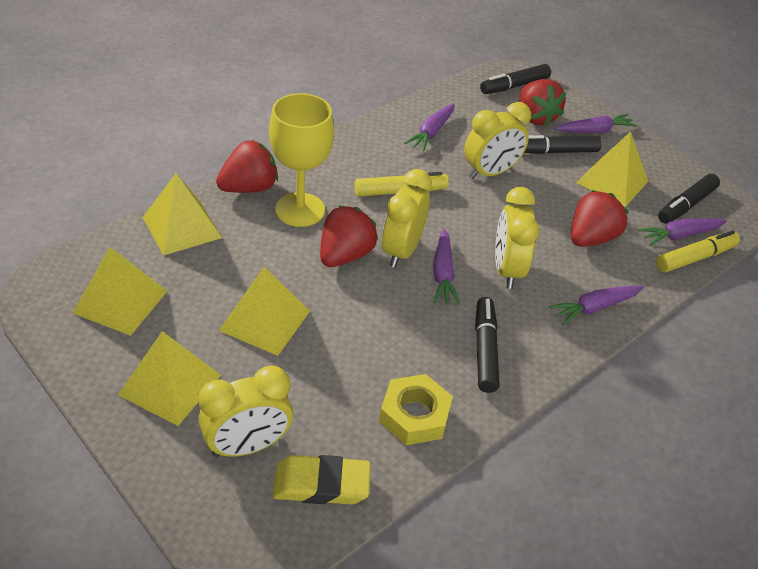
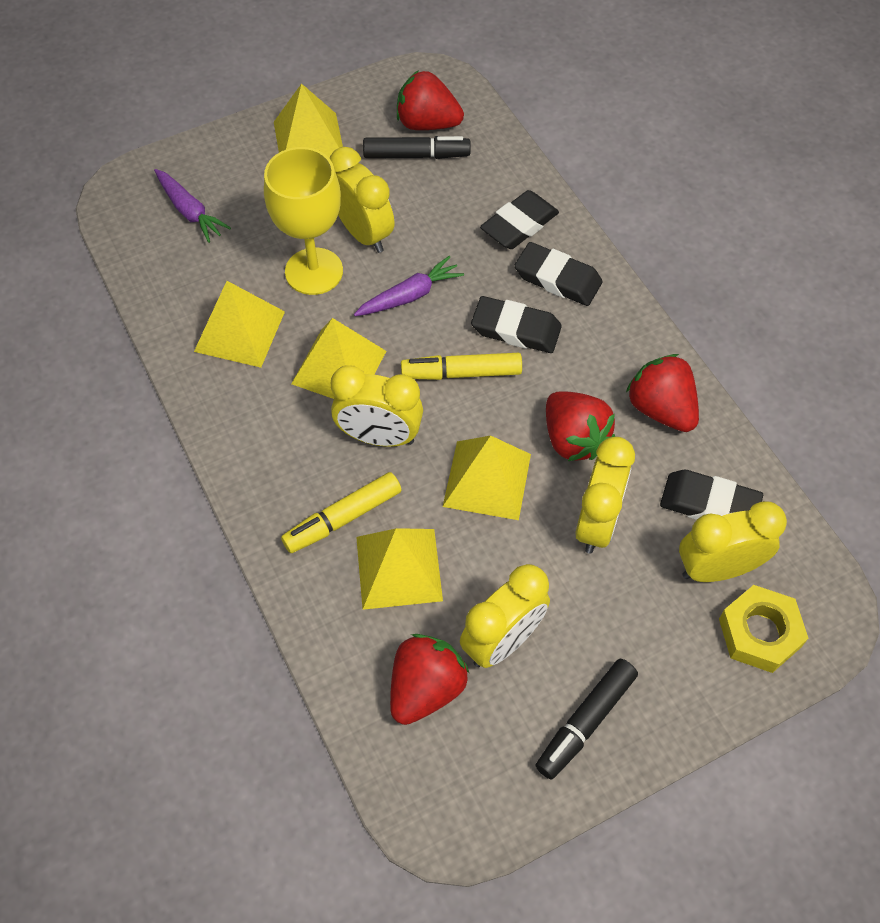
black eraser: 0 -> 4
black marker: 4 -> 2
purple carrot: 5 -> 2
yellow clock: 4 -> 5
yellow eraser: 1 -> 0

